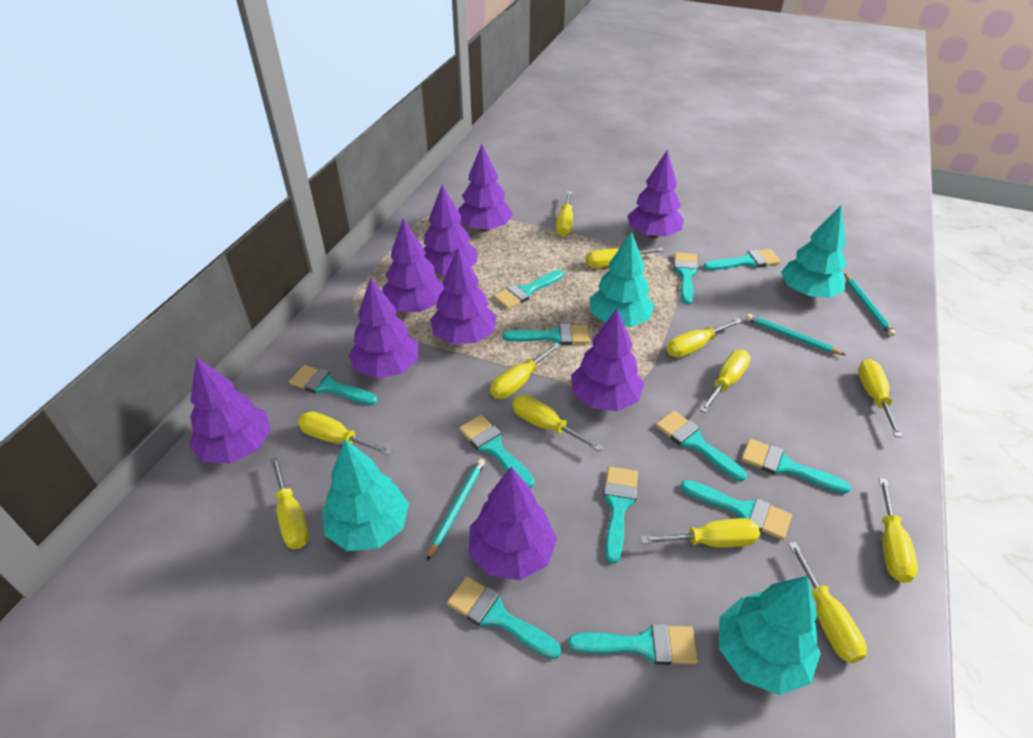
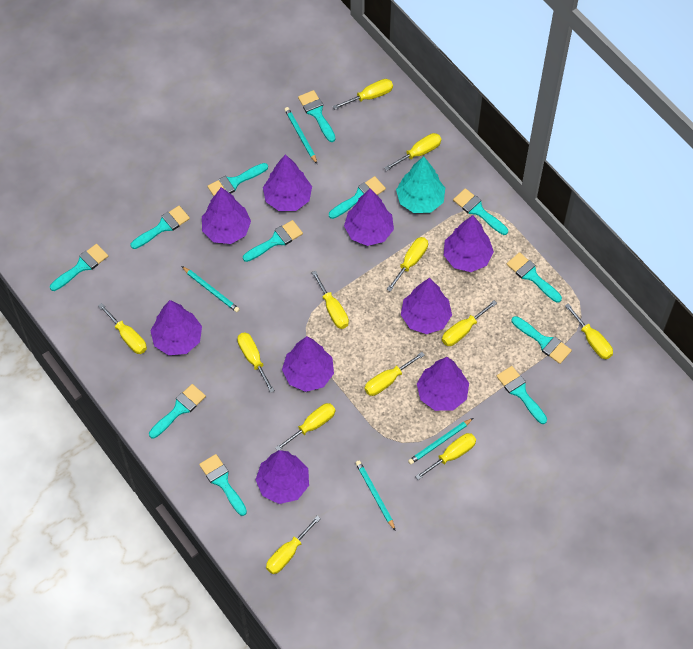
turquoise pencil: 3 -> 4
turquoise tree: 4 -> 1

